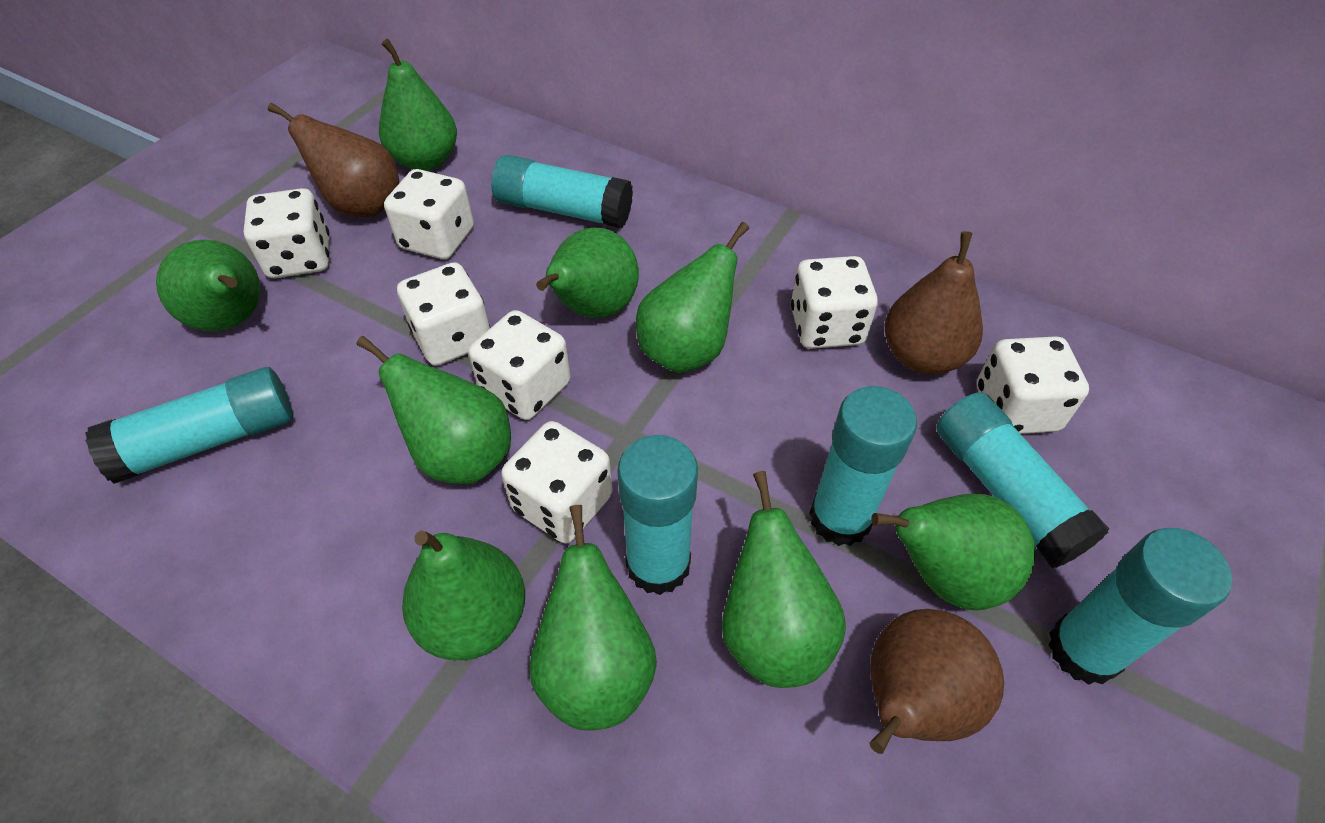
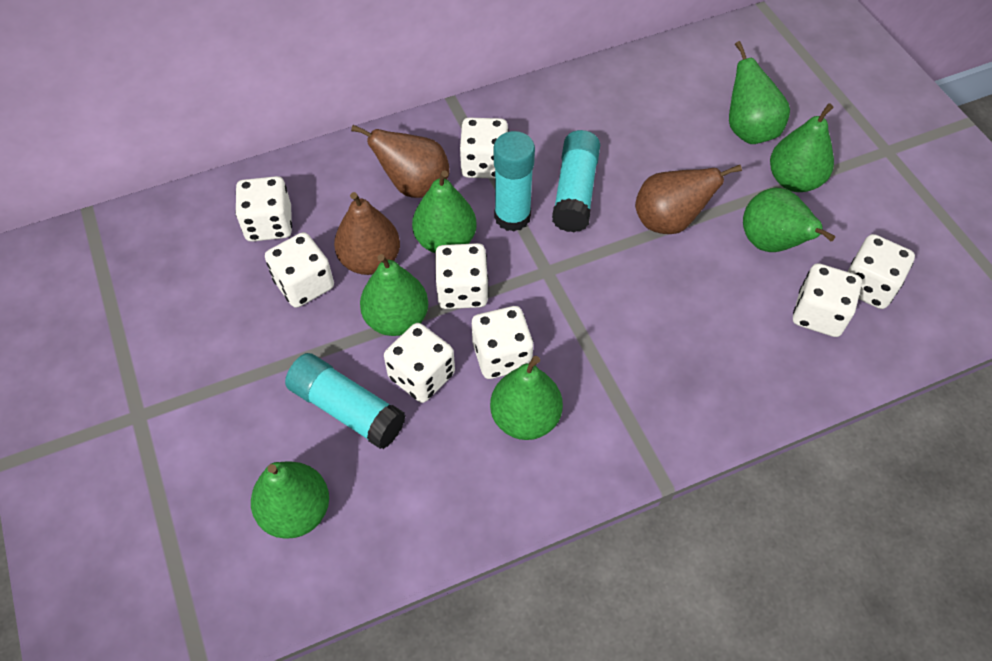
green pear: 9 -> 7
turquoise glue stick: 6 -> 3
white dice: 7 -> 8

